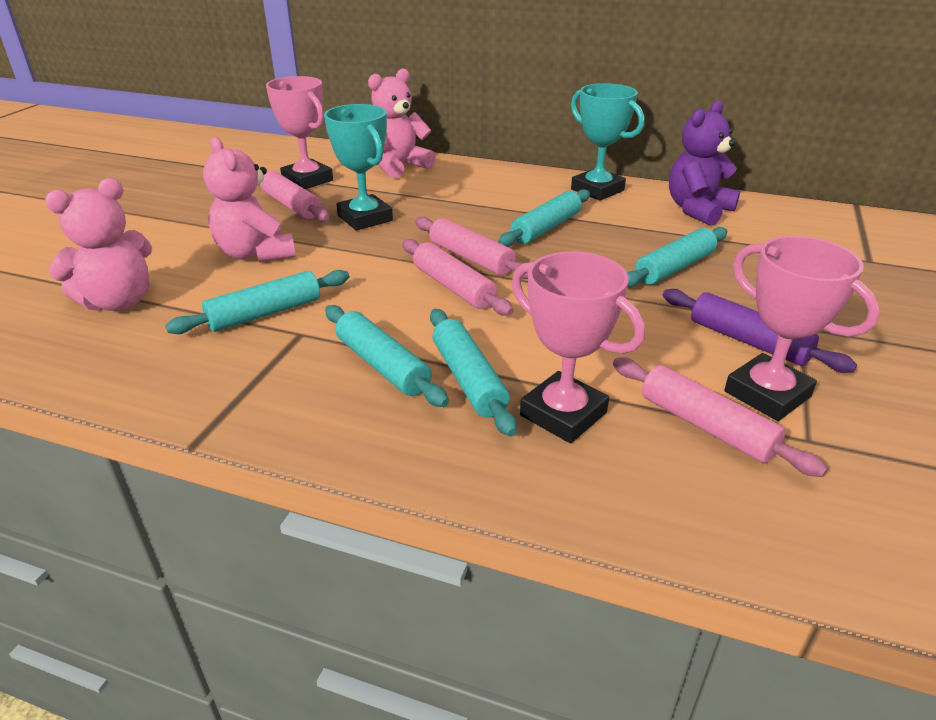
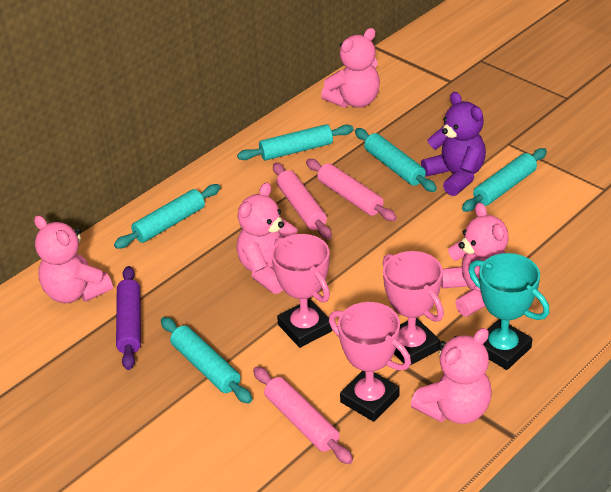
pink rolling pin: 4 -> 3
pink teddy bear: 3 -> 5
turquoise trophy: 2 -> 1

